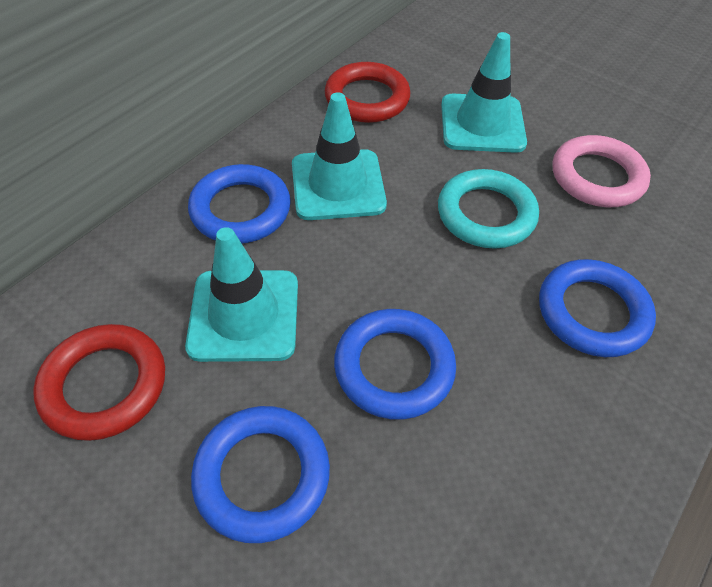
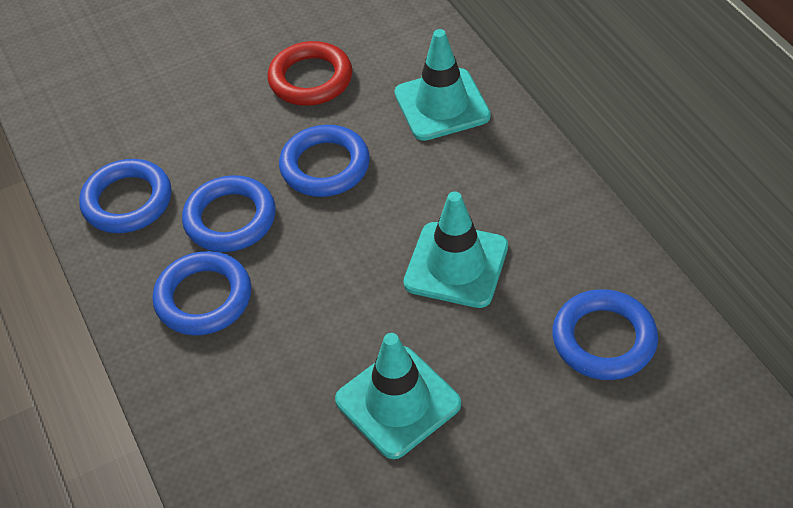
blue ring: 4 -> 5
pink ring: 1 -> 0
red ring: 2 -> 1
turquoise ring: 1 -> 0

